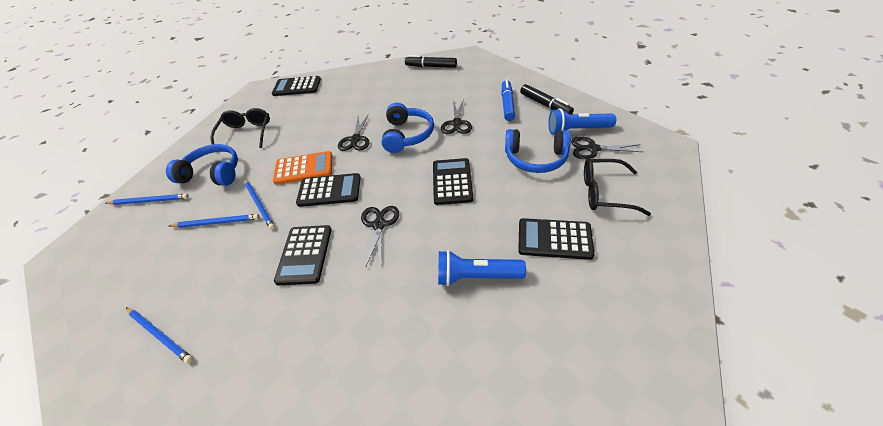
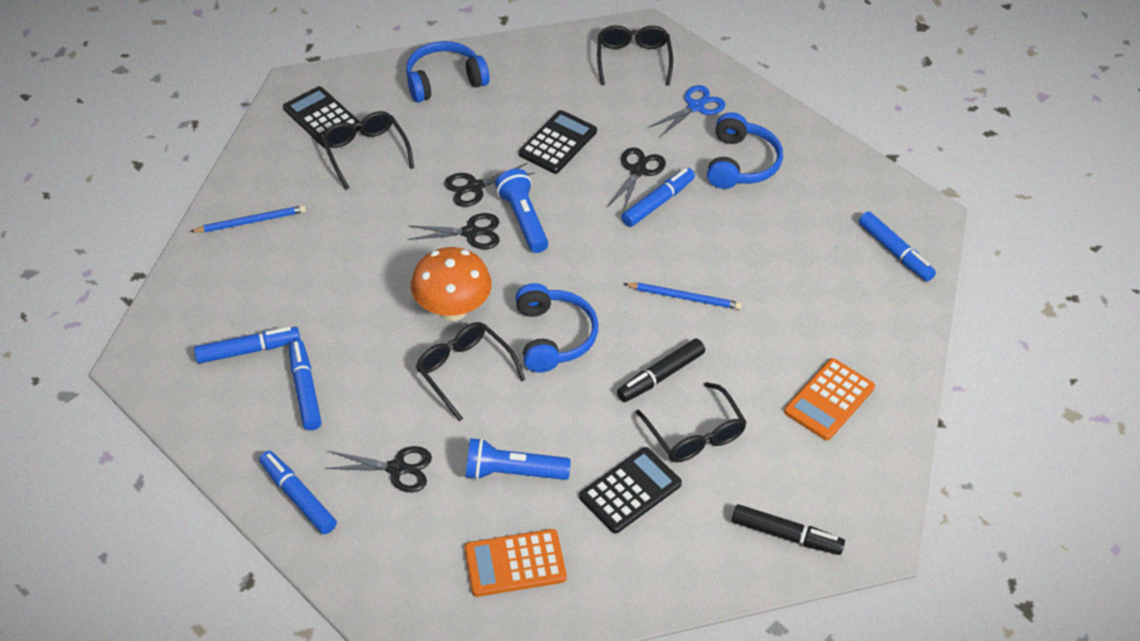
black calculator: 5 -> 3
black glasses: 2 -> 4
blue marker: 1 -> 5
blue pencil: 4 -> 2
blue scissors: 0 -> 1
orange calculator: 1 -> 2
orange mushroom: 0 -> 1

